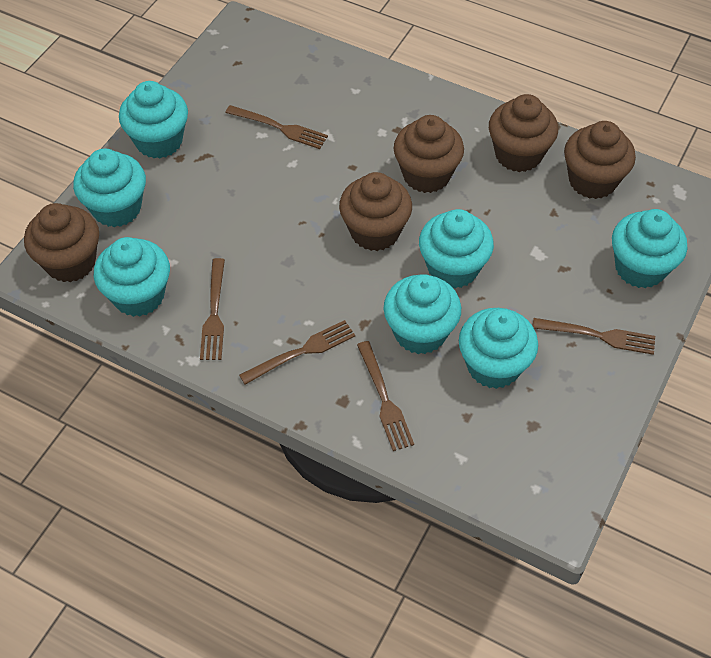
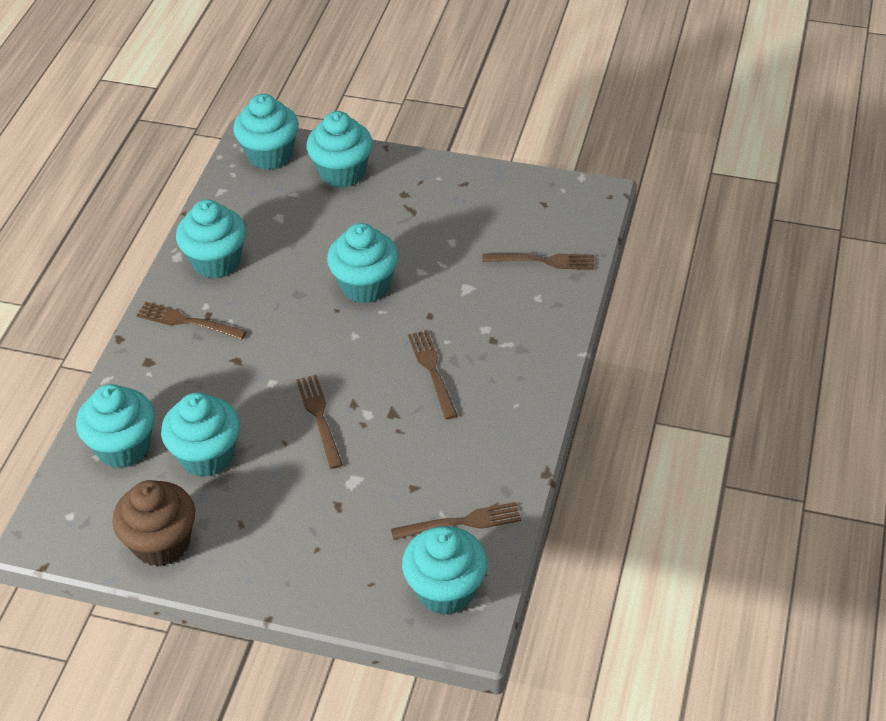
brown cupcake: 5 -> 1

